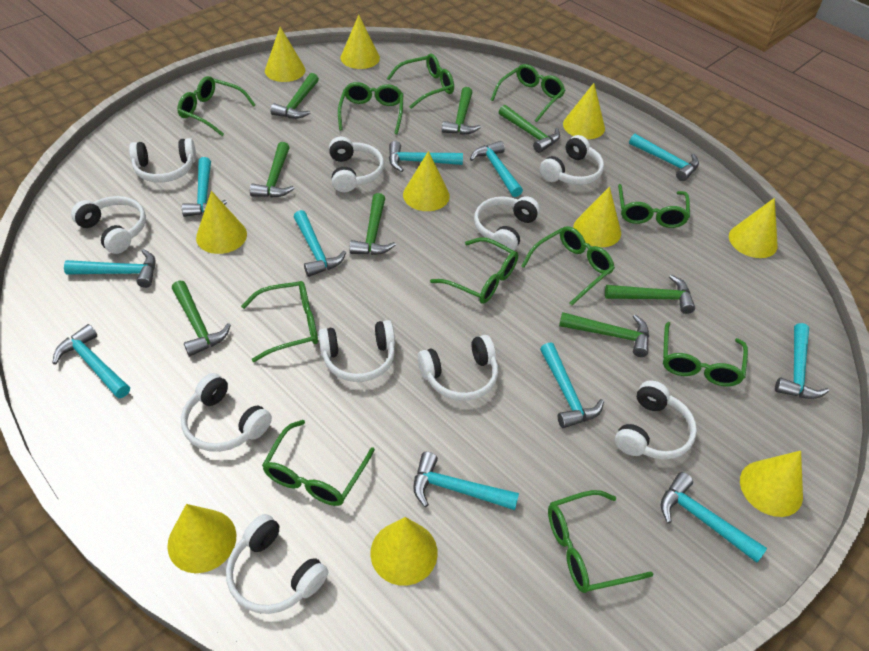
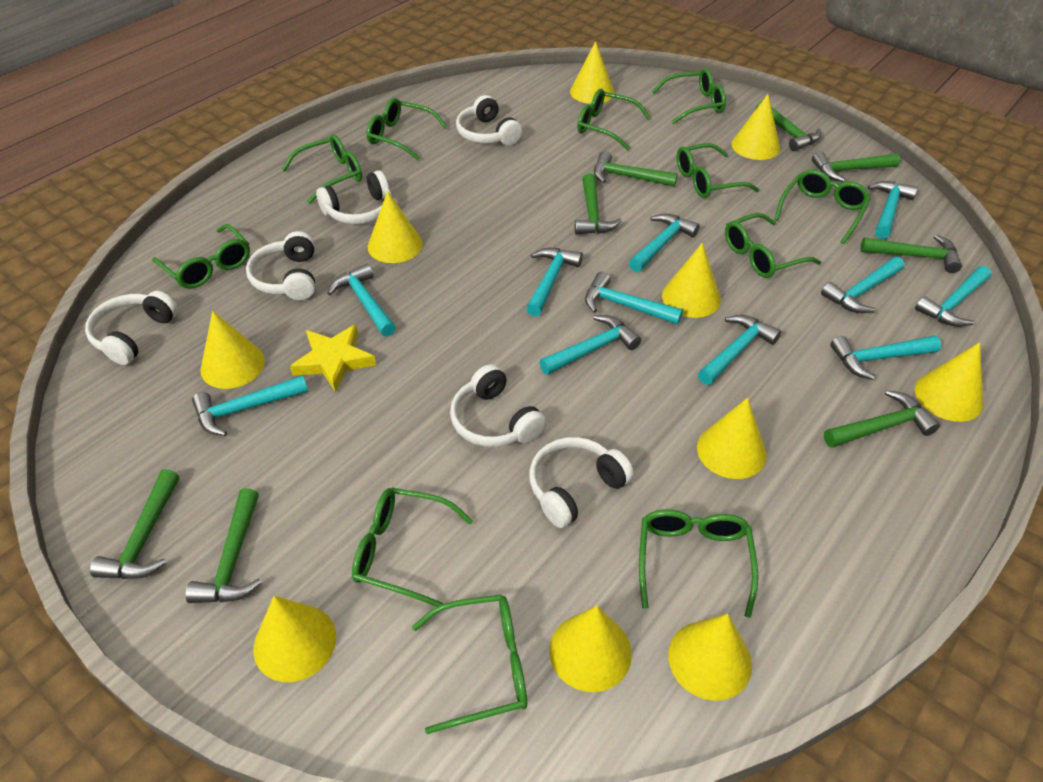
white headphones: 10 -> 6
yellow star: 0 -> 1

